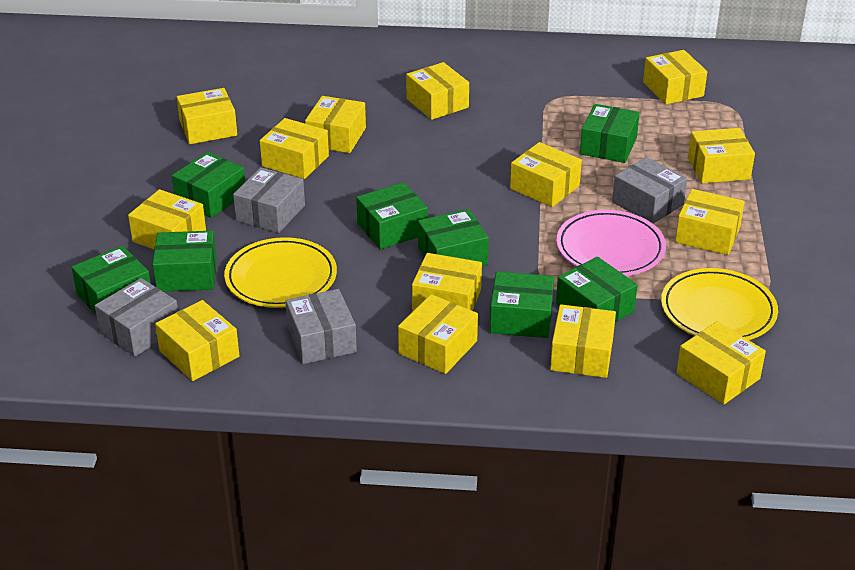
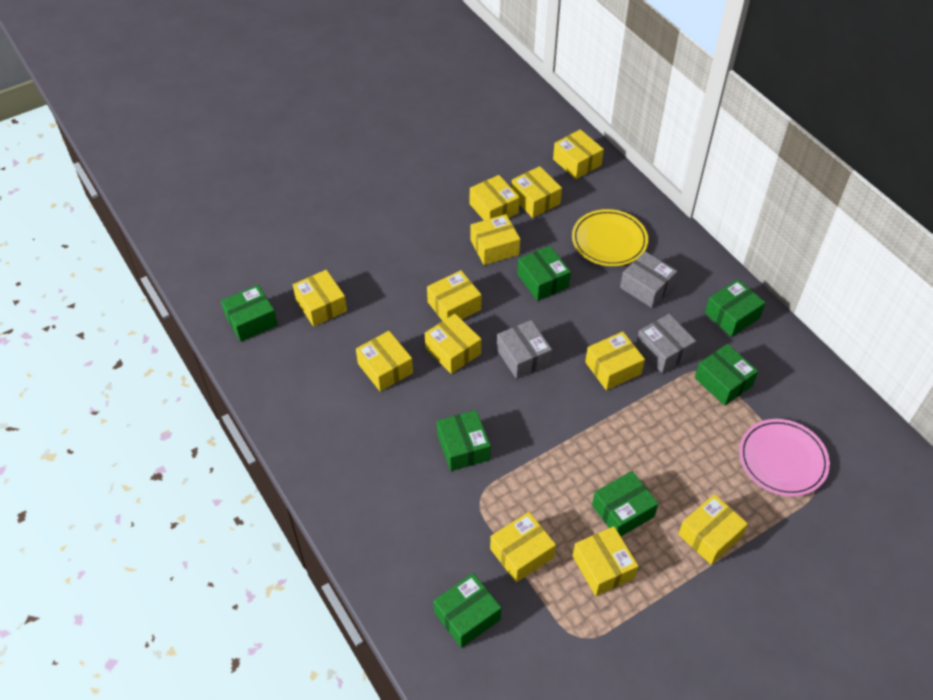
green box: 8 -> 7
grey box: 4 -> 3
yellow box: 14 -> 12
yellow plate: 2 -> 1

